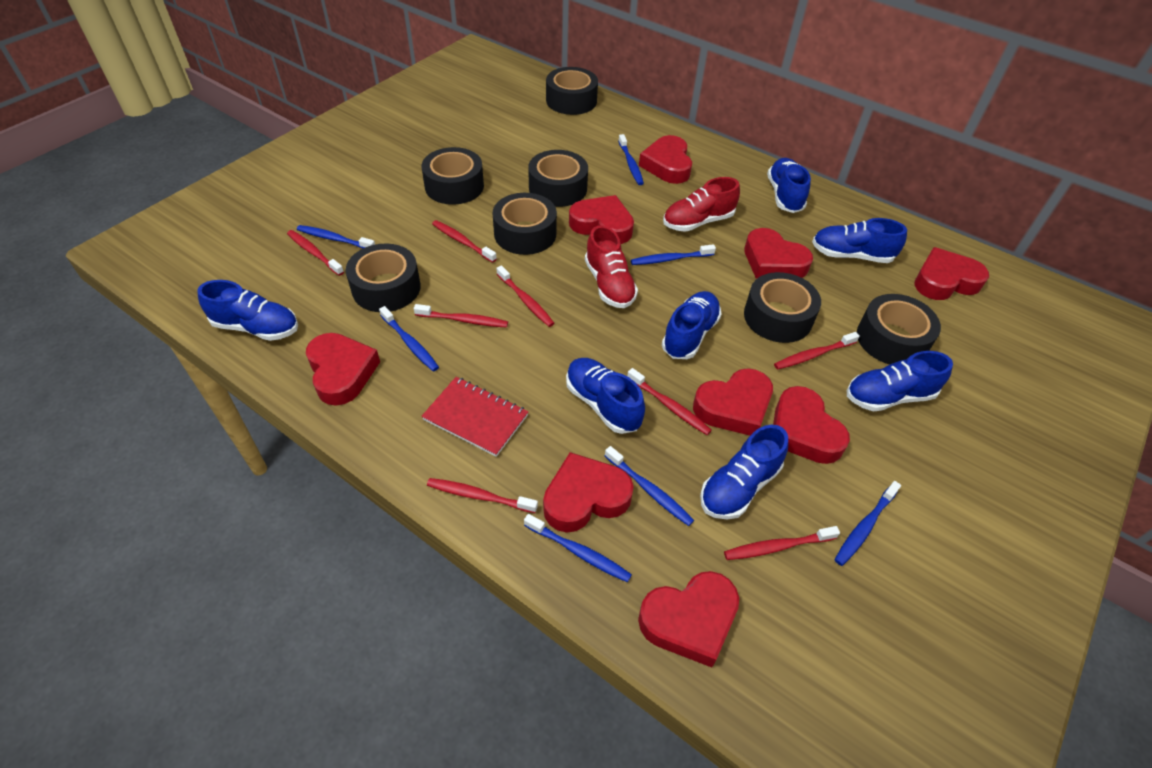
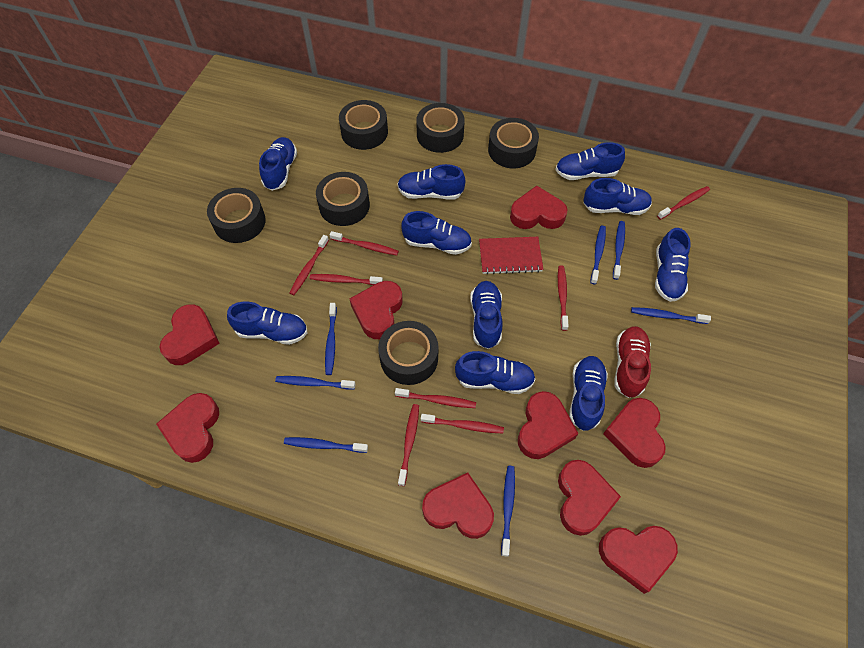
black tape: 7 -> 6
blue shoe: 7 -> 10
red shoe: 2 -> 1

